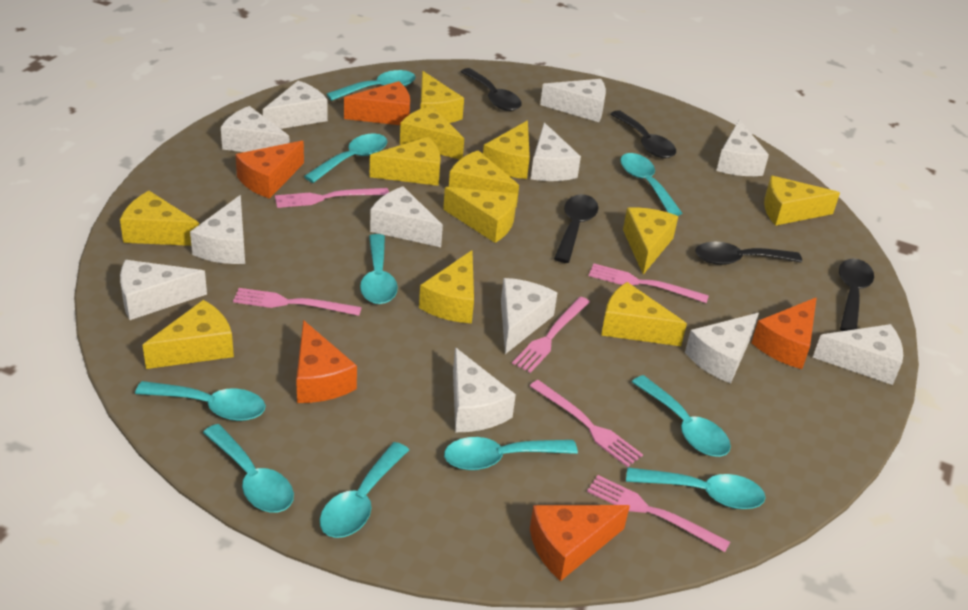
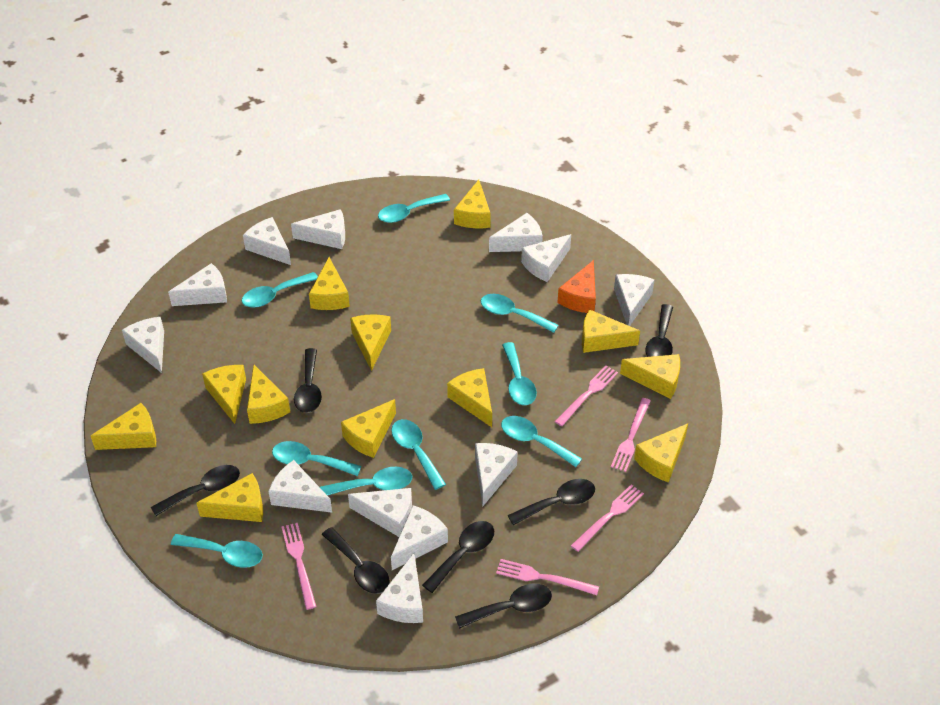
black spoon: 5 -> 7
orange cheese: 5 -> 1
pink fork: 6 -> 5
turquoise spoon: 10 -> 9

